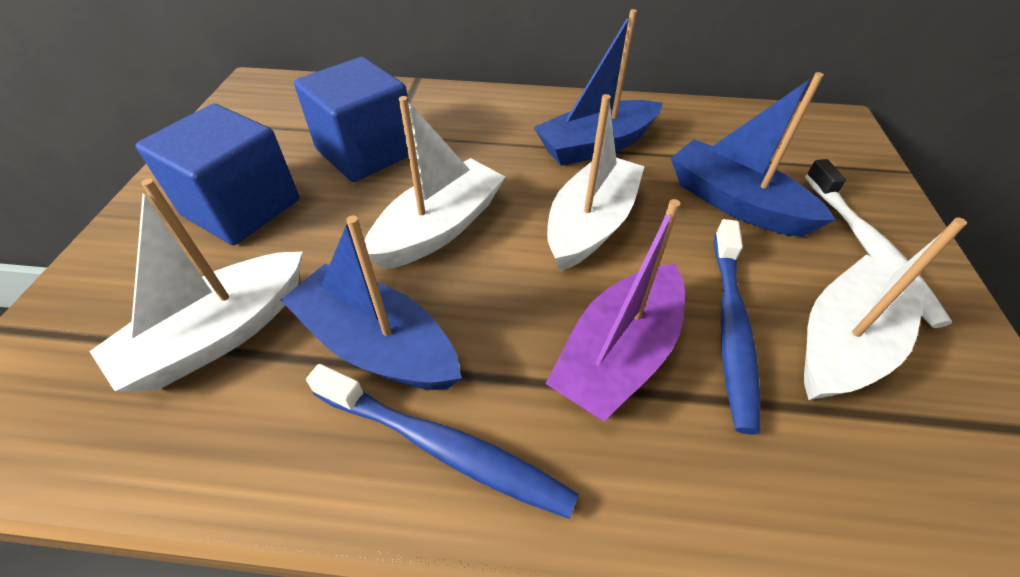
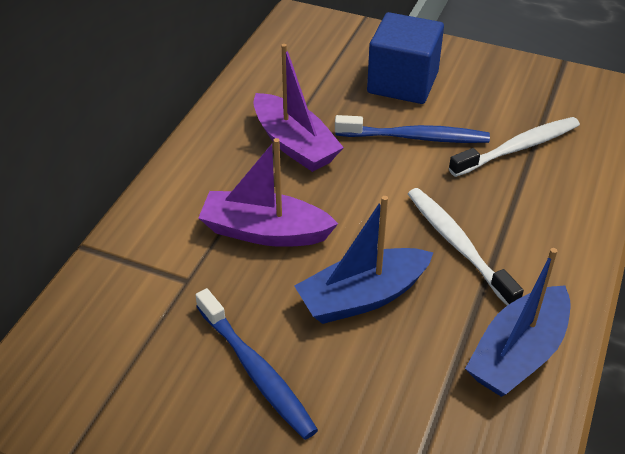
blue boat: 3 -> 2
blue cube: 2 -> 1
purple boat: 1 -> 2
white boat: 4 -> 0
white toothbrush: 1 -> 2

